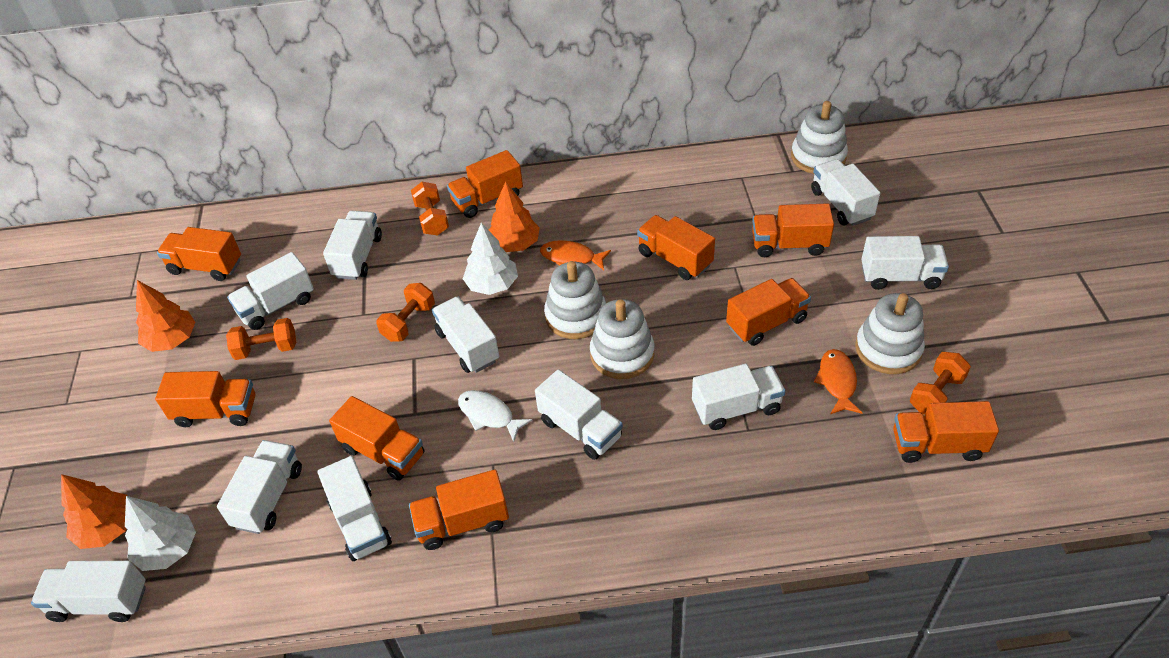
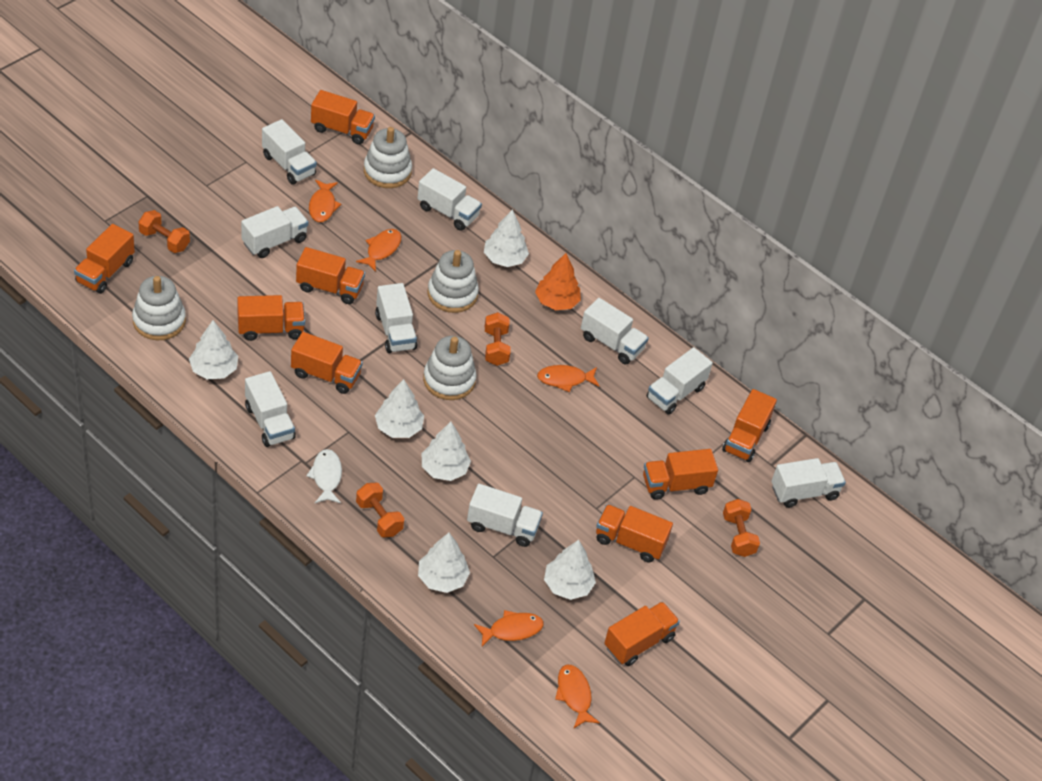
orange fish: 2 -> 5
orange tree: 3 -> 1
white tree: 2 -> 6
white truck: 10 -> 9

